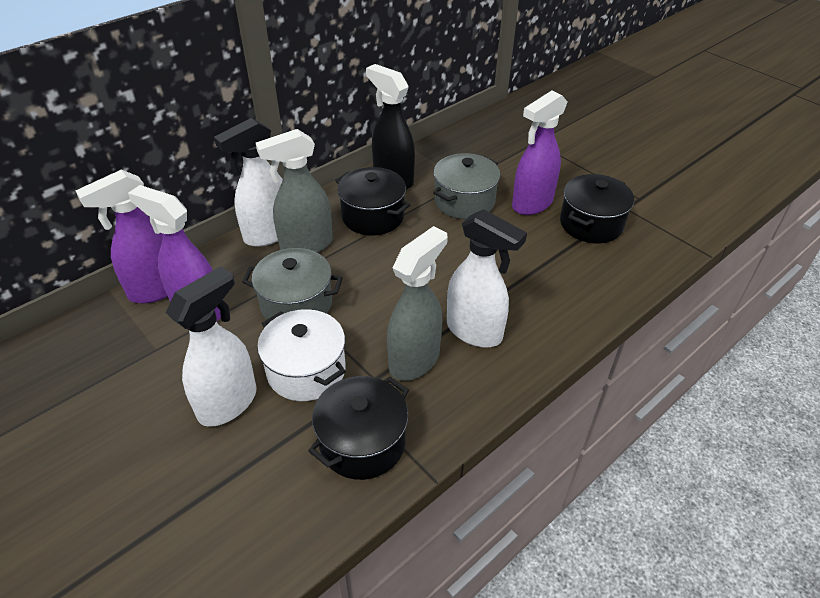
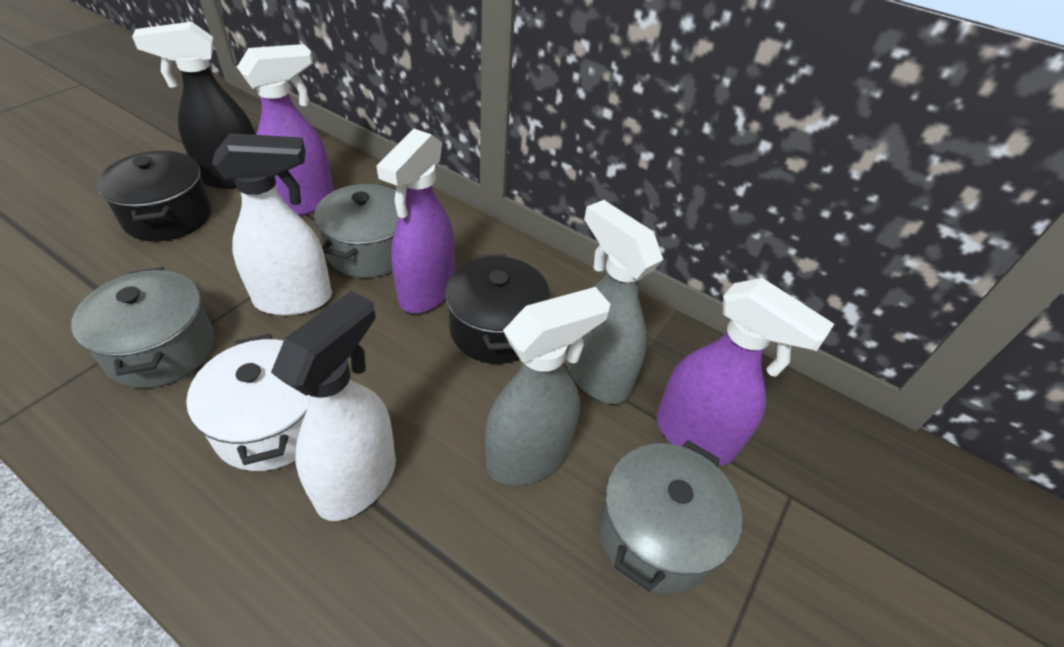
black pot: 3 -> 2
grey pot: 2 -> 3
white spray bottle: 3 -> 2

